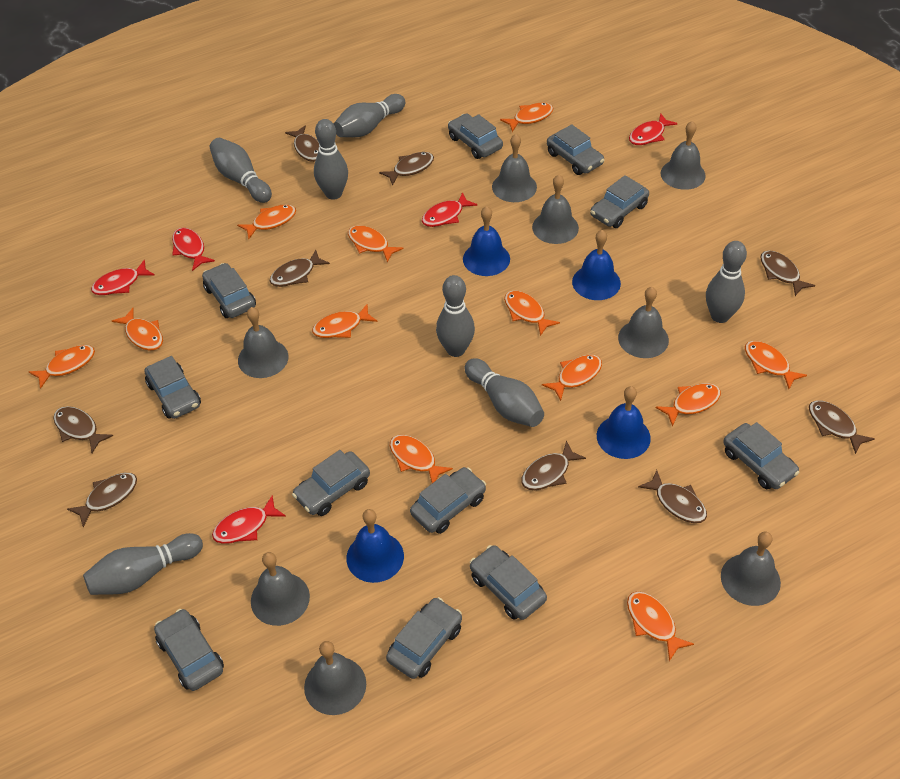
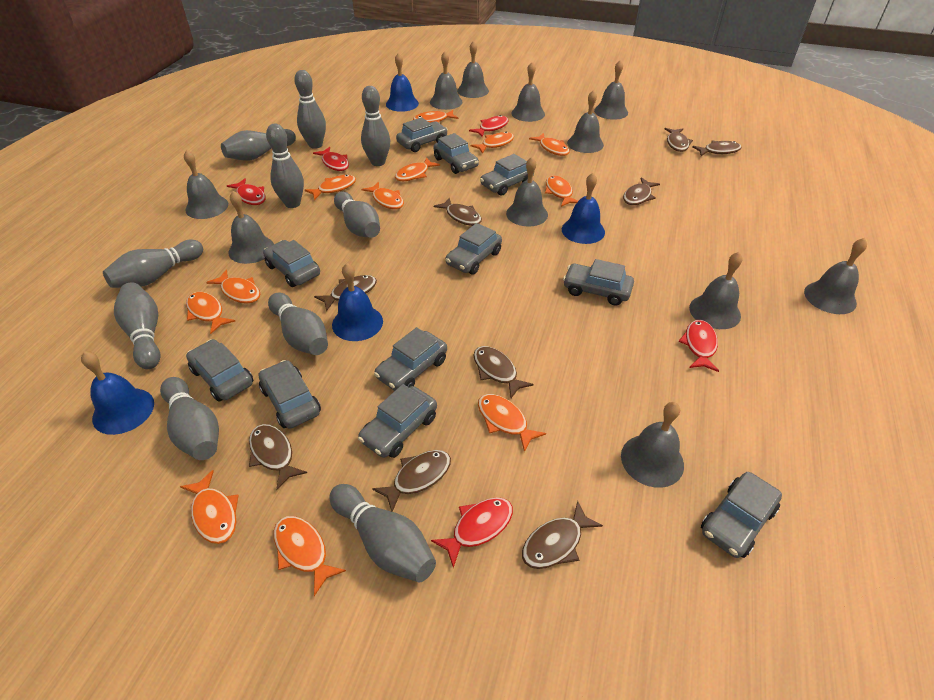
grey bell: 8 -> 11
grey bowling pin: 7 -> 10

